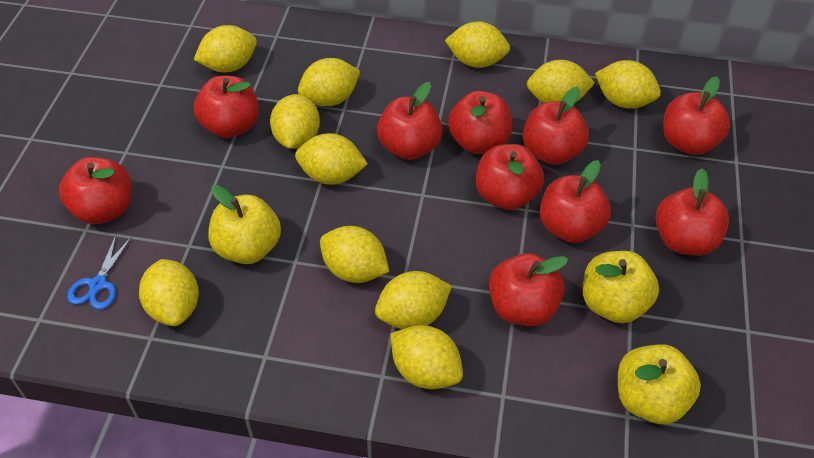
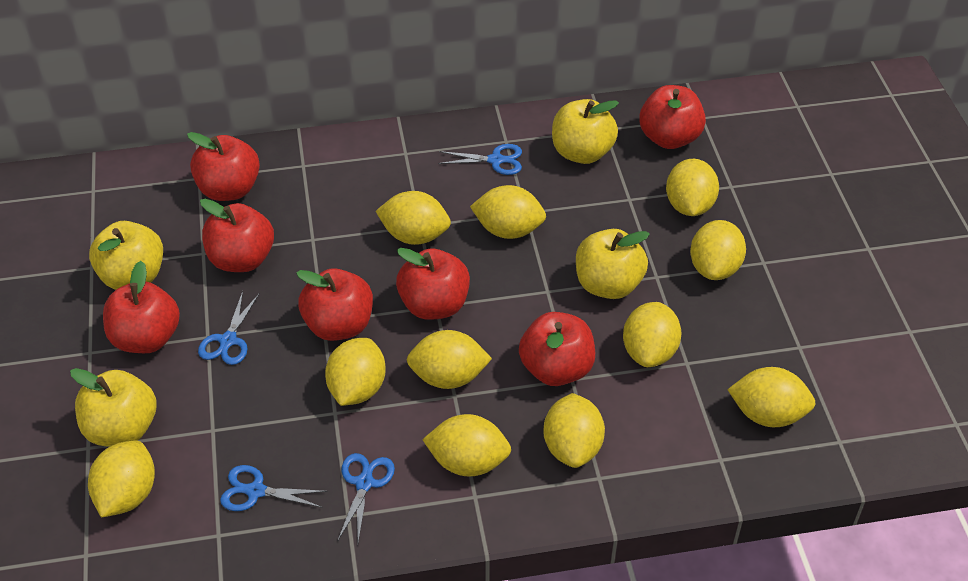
blue scissors: 1 -> 4
red apple: 10 -> 7
yellow apple: 3 -> 4

